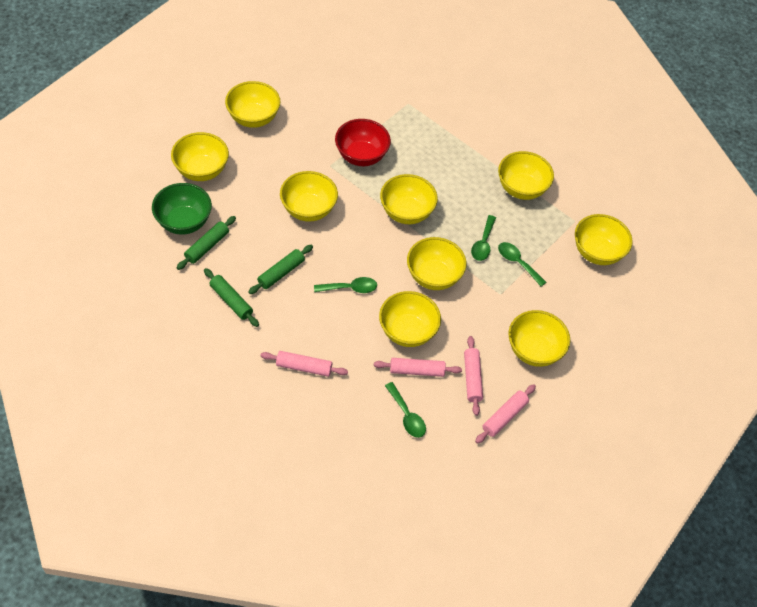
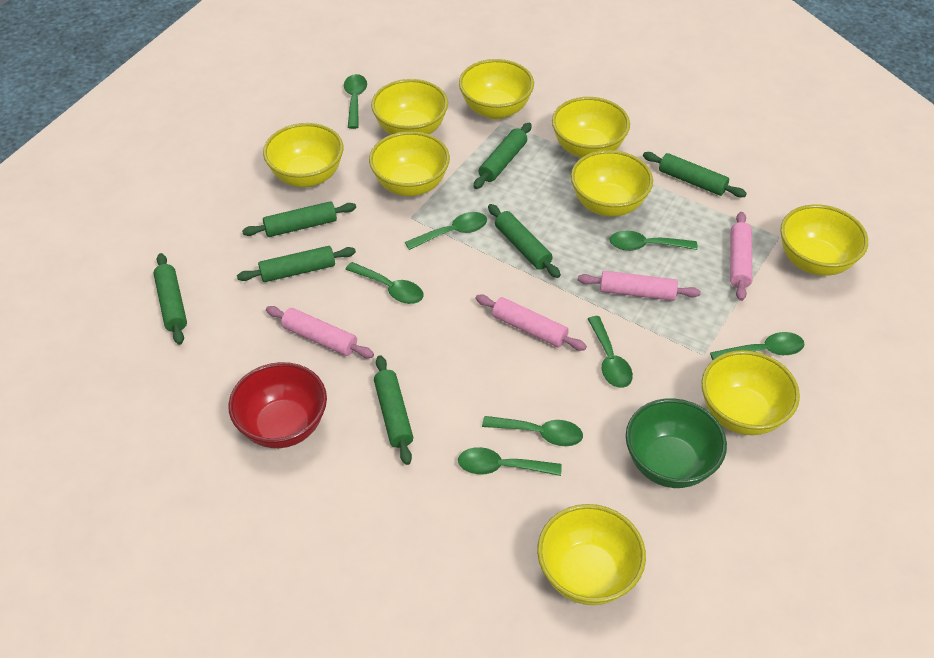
green rolling pin: 3 -> 7
green spoon: 4 -> 8

